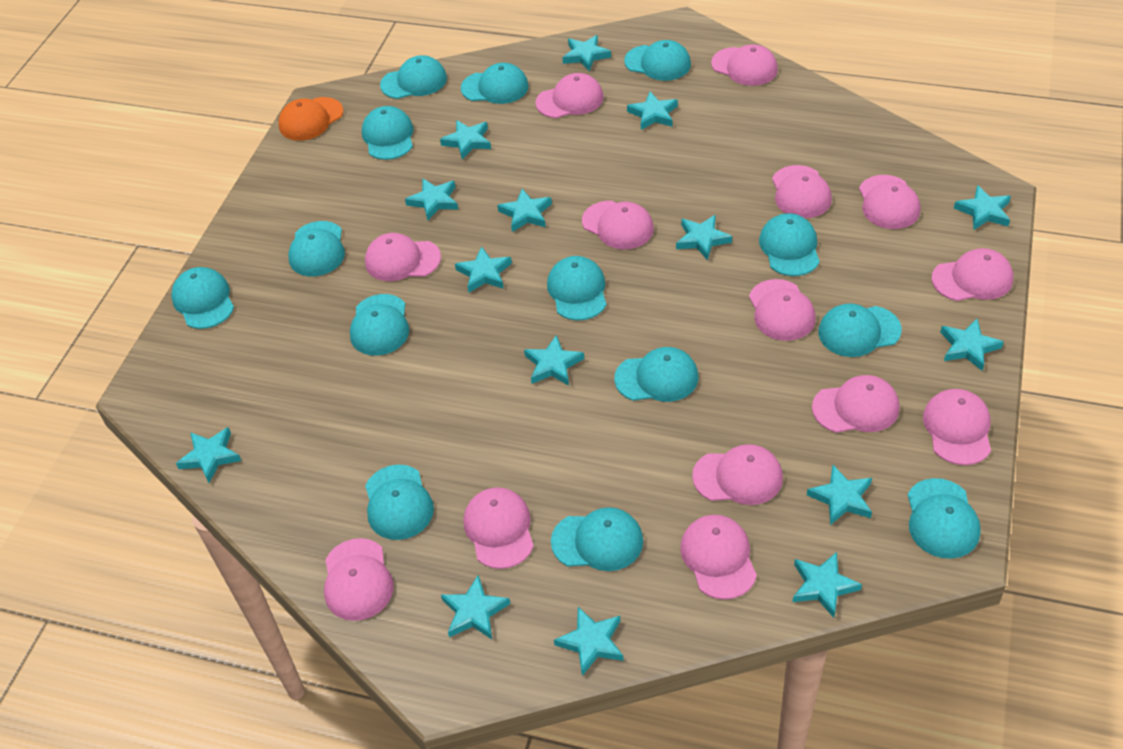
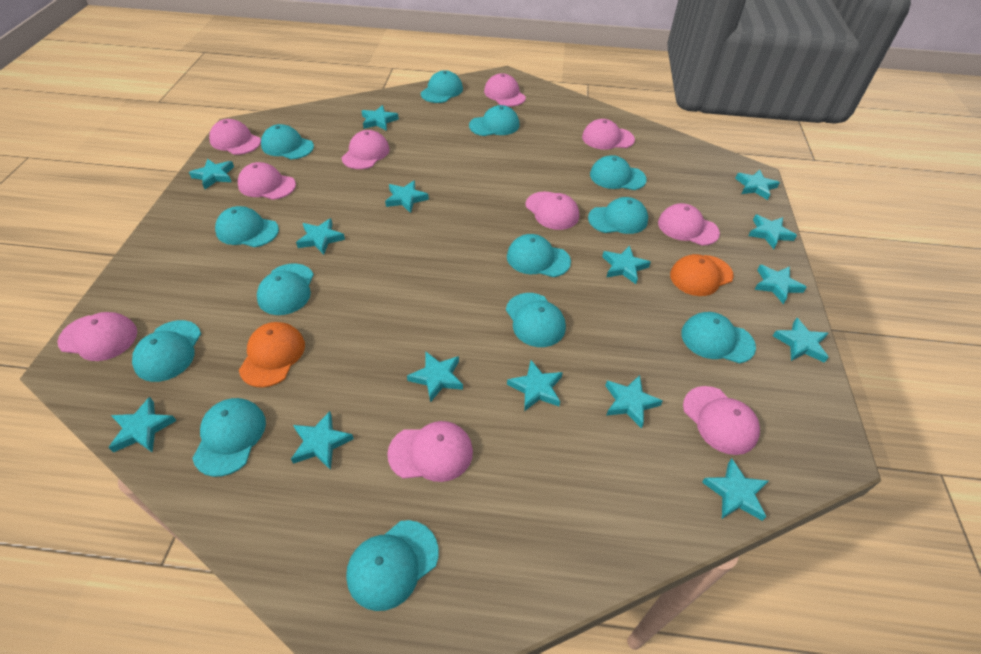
orange cap: 1 -> 2
pink cap: 14 -> 10
turquoise cap: 14 -> 13

